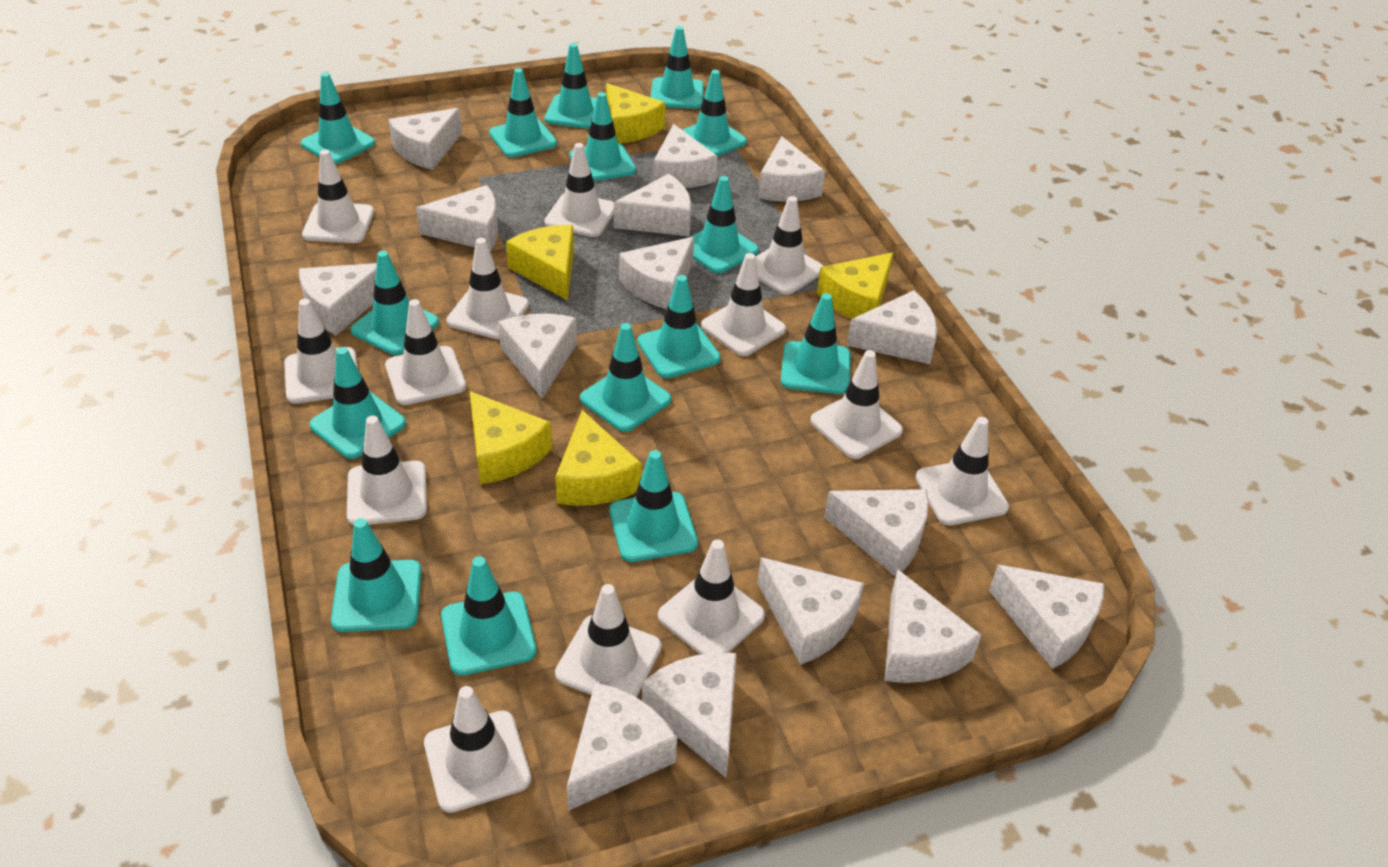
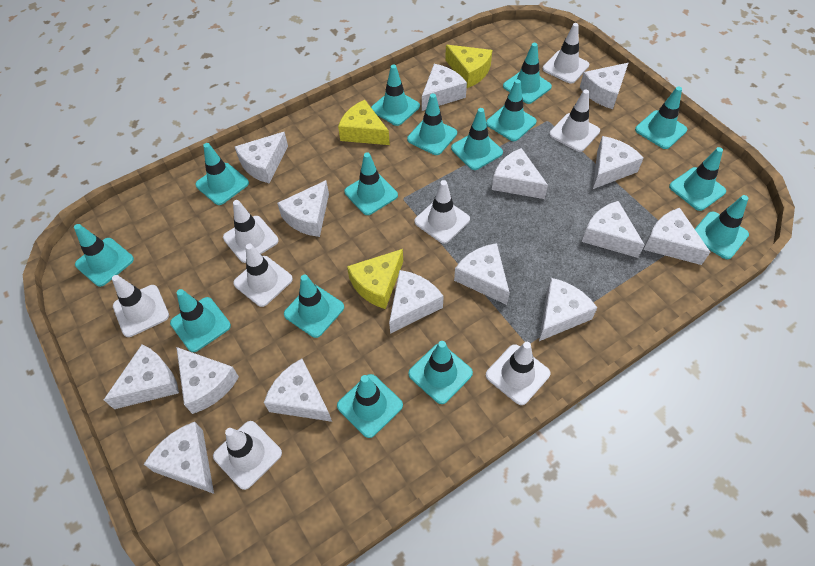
white traffic cone: 13 -> 8
yellow cheese: 5 -> 3

